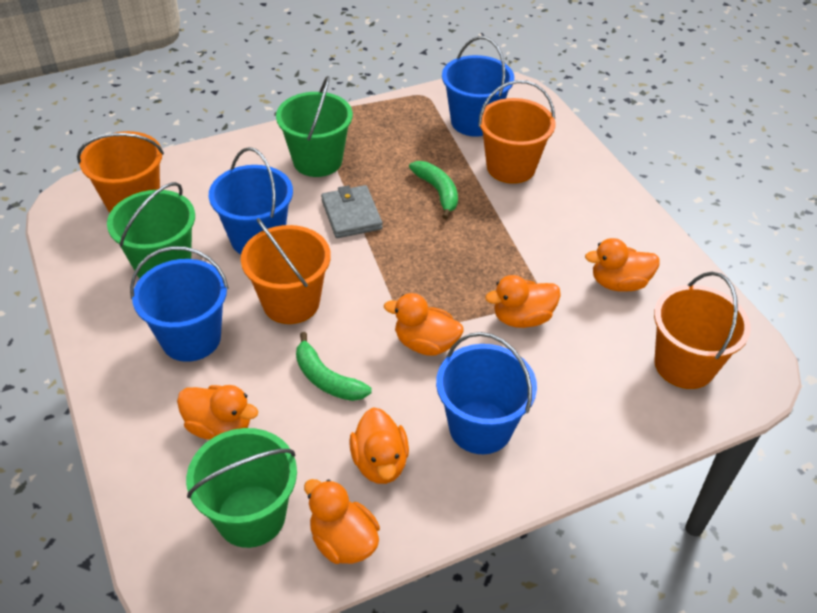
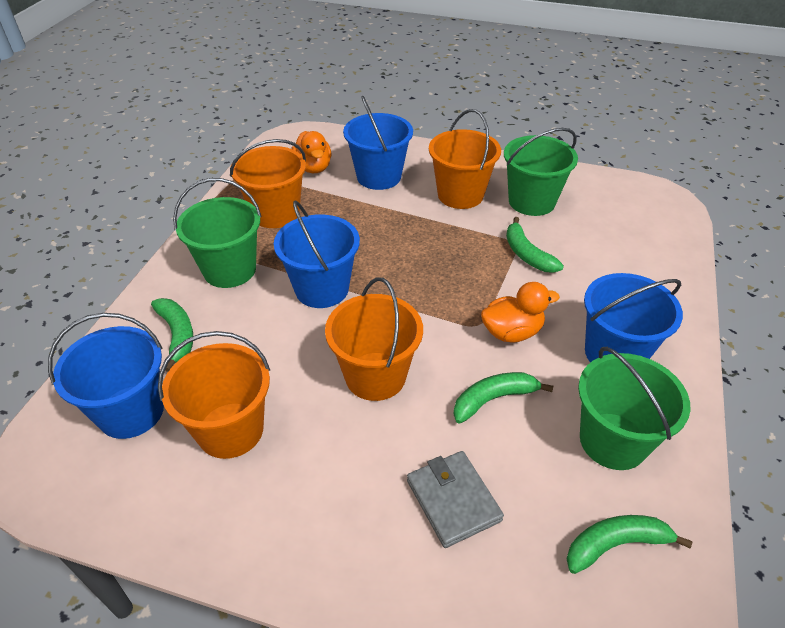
green banana: 2 -> 4
orange duck: 6 -> 2

